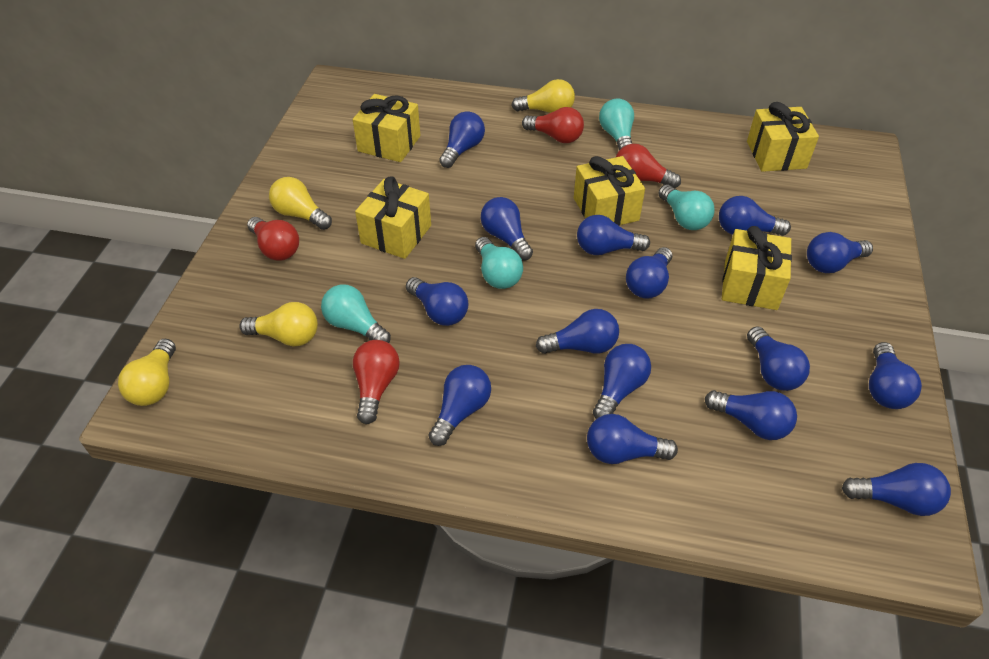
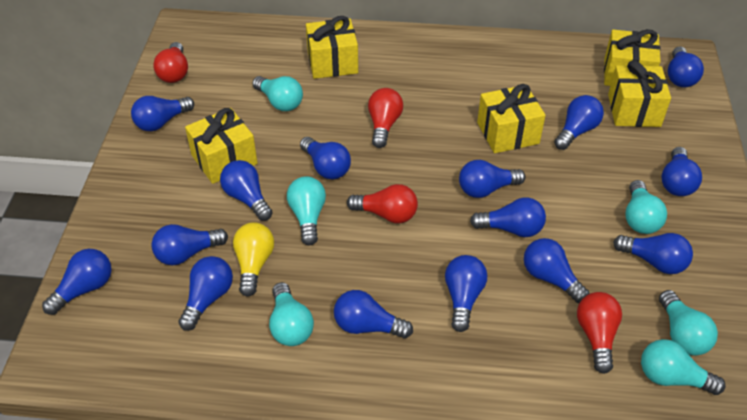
turquoise light bulb: 4 -> 6
yellow light bulb: 4 -> 1

